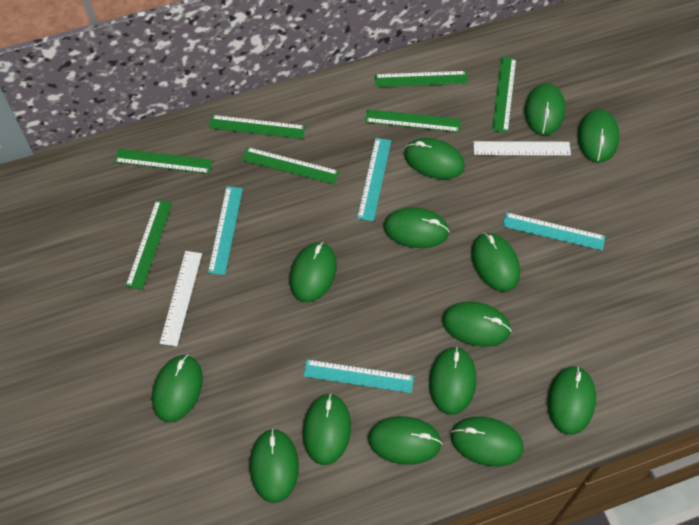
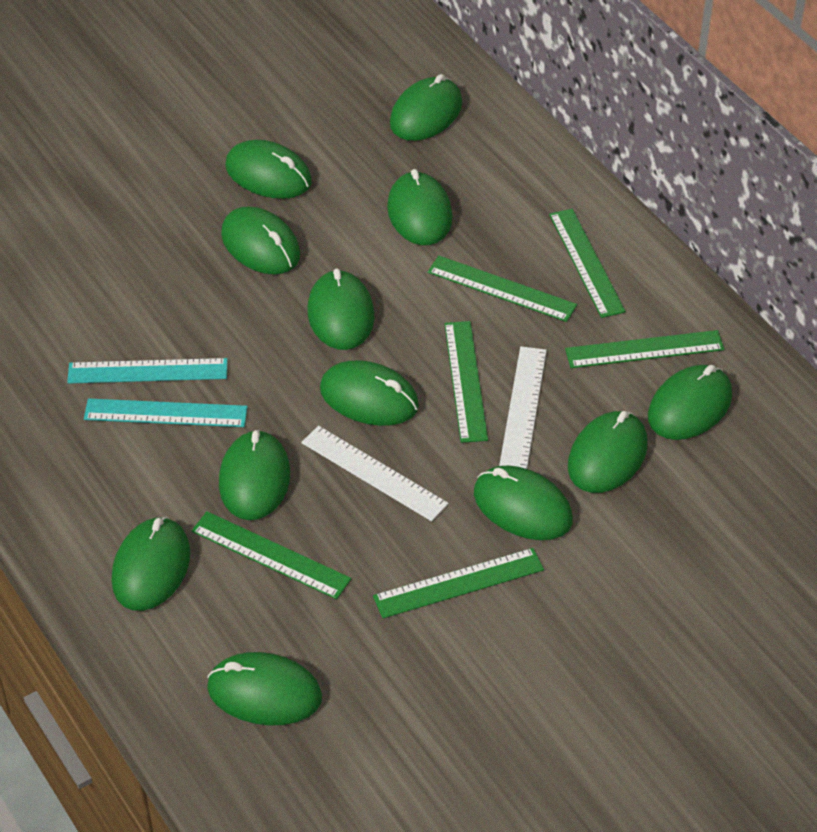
green mouse: 14 -> 12
green ruler: 7 -> 6
turquoise ruler: 4 -> 2

